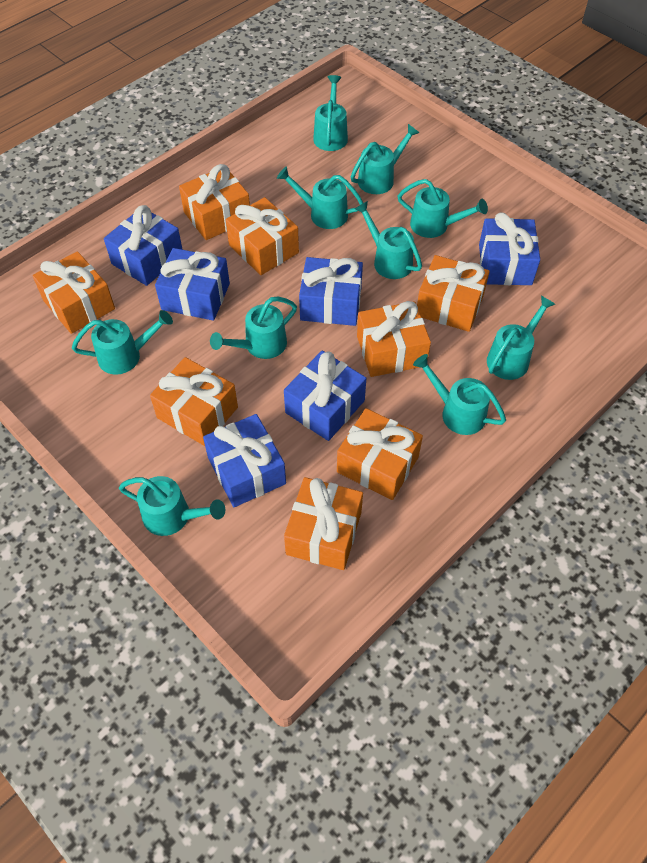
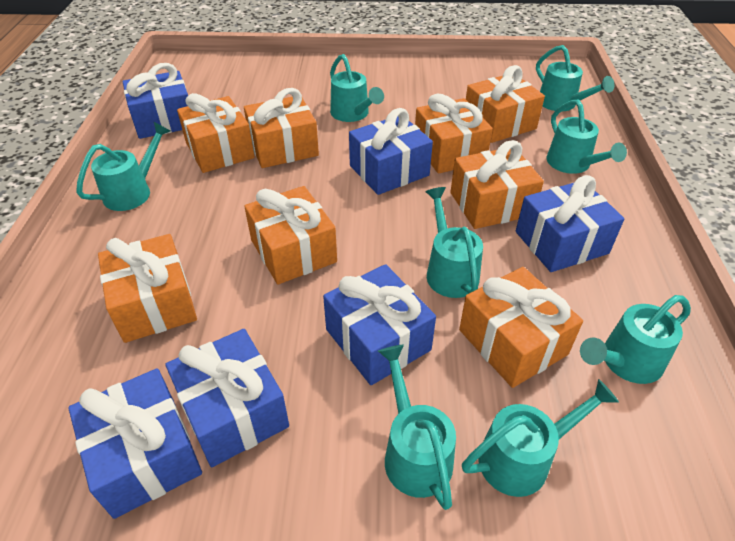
turquoise watering can: 10 -> 8

